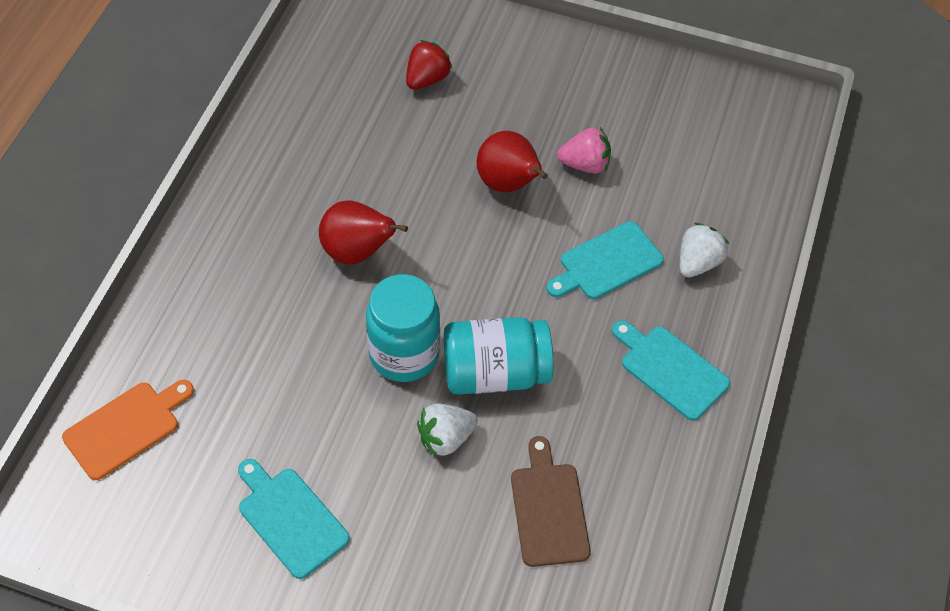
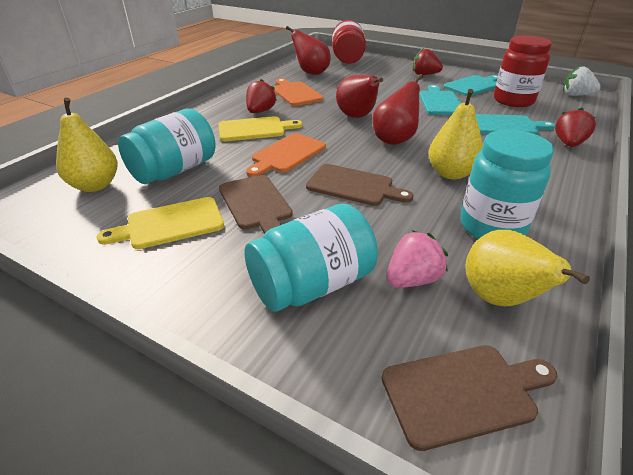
brown cutting board: 1 -> 3
orange cutting board: 1 -> 2
red jar: 0 -> 2
red pear: 2 -> 3
red strawberry: 1 -> 3
turquoise jar: 2 -> 3
white strawberry: 2 -> 1
yellow cutting board: 0 -> 2
yellow pear: 0 -> 3

